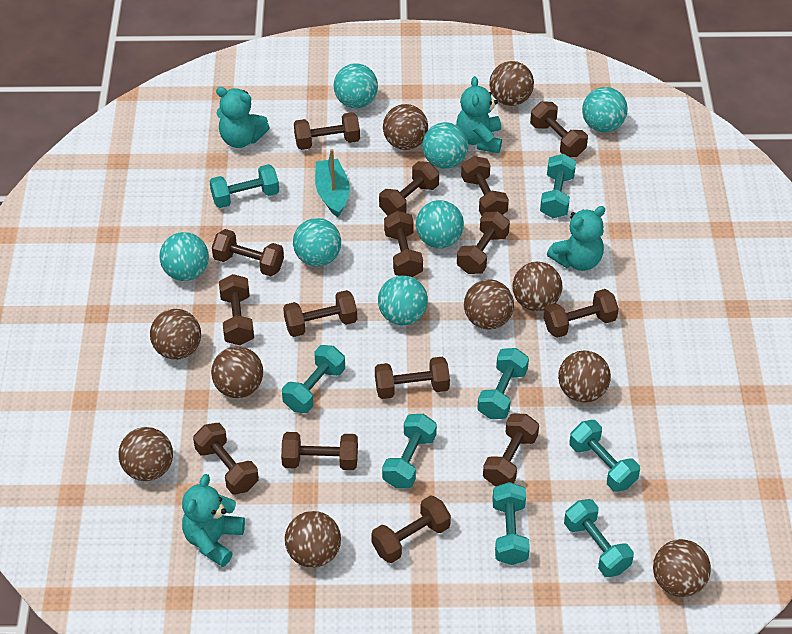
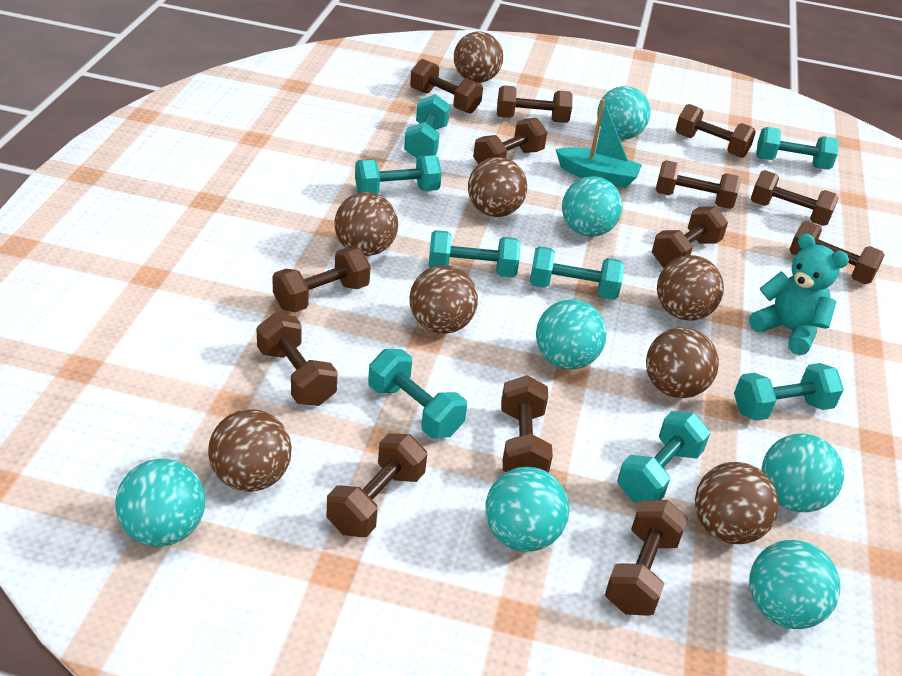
brown ball: 10 -> 8
brown dumbbell: 15 -> 13
turquoise teddy bear: 4 -> 1

